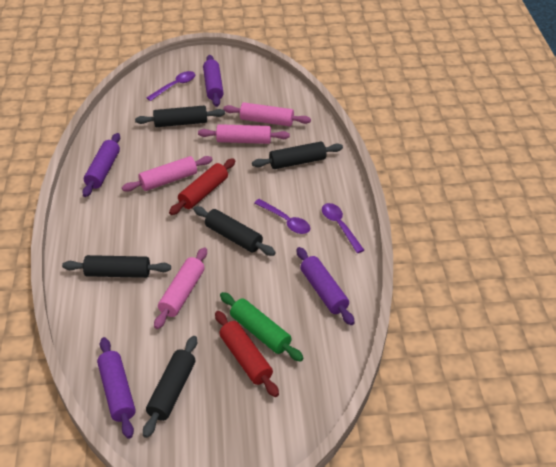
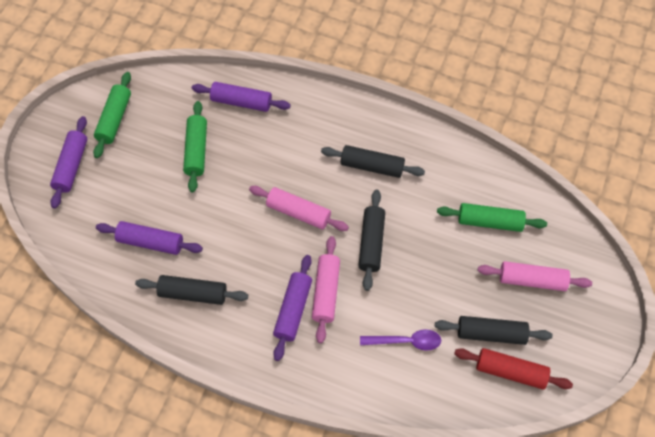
black rolling pin: 5 -> 4
green rolling pin: 1 -> 3
pink rolling pin: 4 -> 3
purple spoon: 3 -> 1
red rolling pin: 2 -> 1

